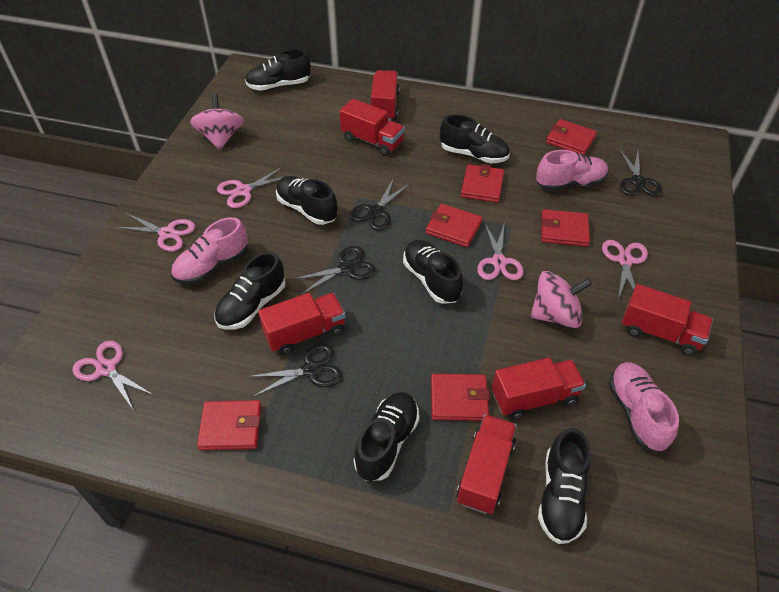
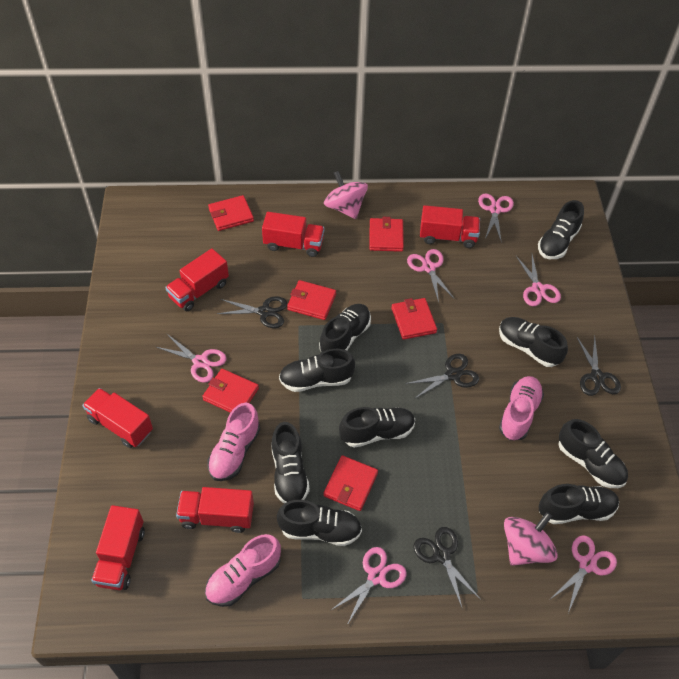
black shoe: 7 -> 9
pink scissors: 5 -> 6

